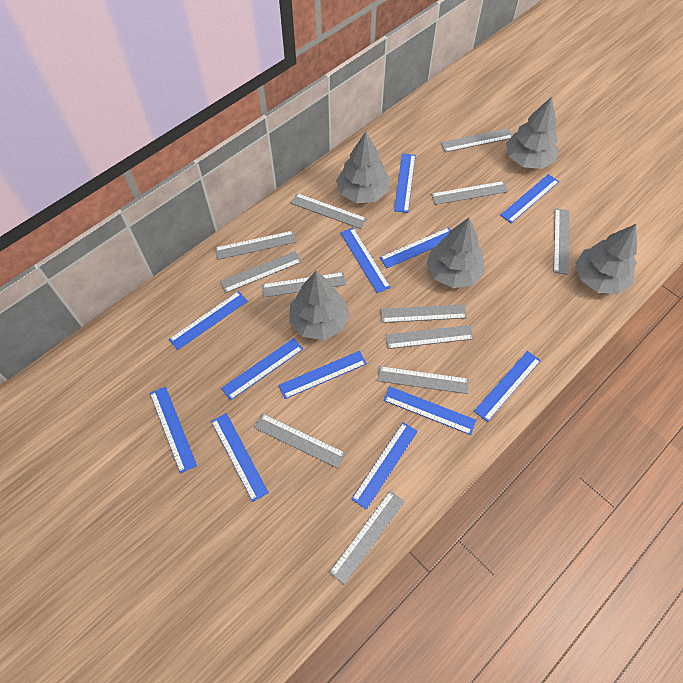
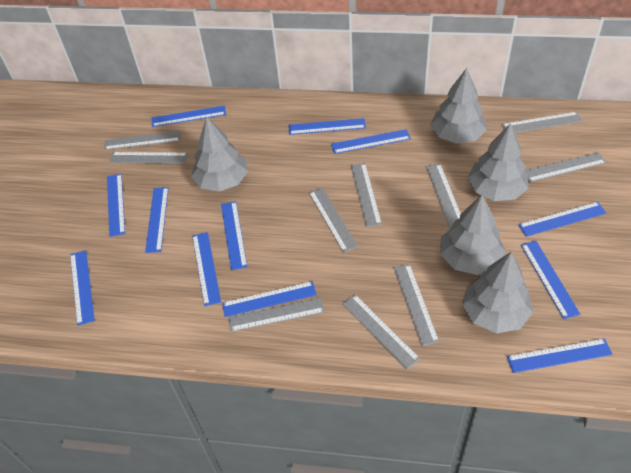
grey ruler: 12 -> 10

